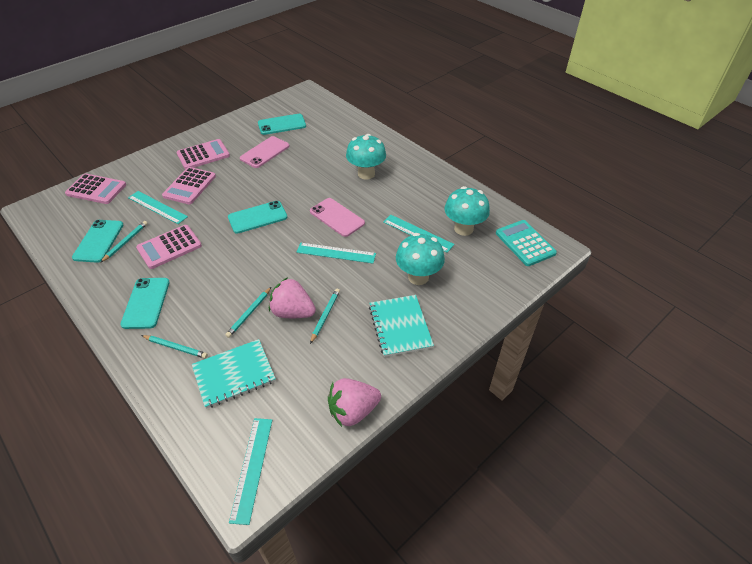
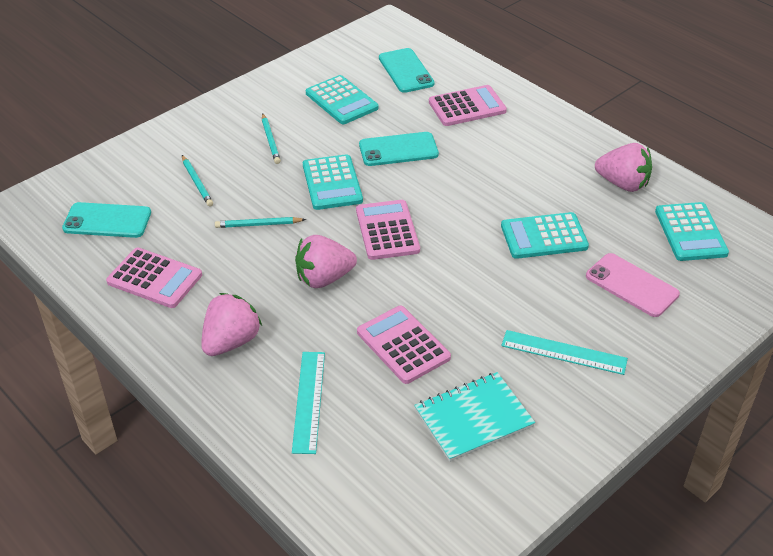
pink phone: 2 -> 1
pink strawberry: 2 -> 3
turquoise calculator: 1 -> 4
turquoise mushroom: 3 -> 0
turquoise notebook: 2 -> 1
turquoise pencil: 4 -> 3
turquoise phone: 4 -> 3
turquoise ruler: 4 -> 2

